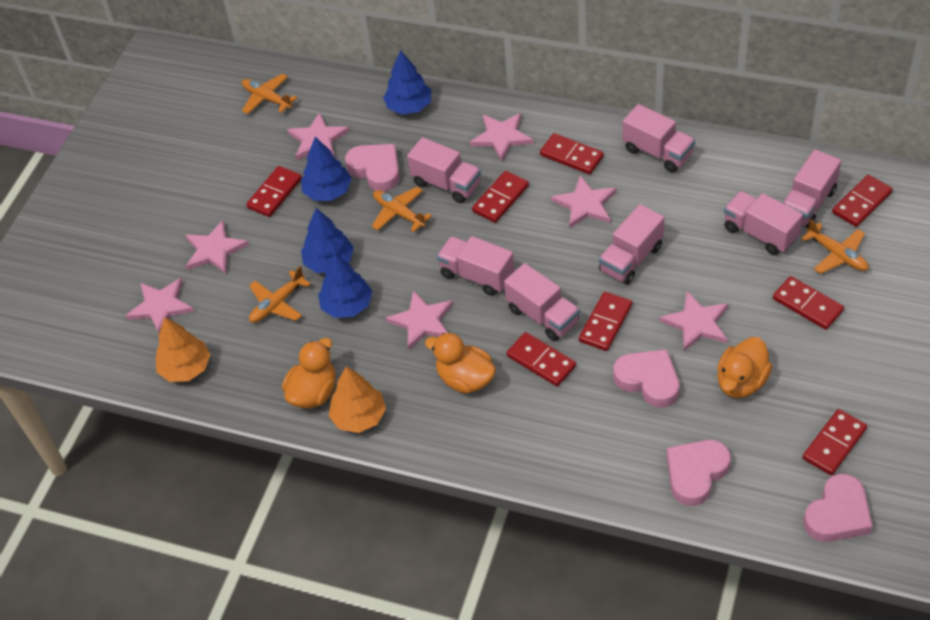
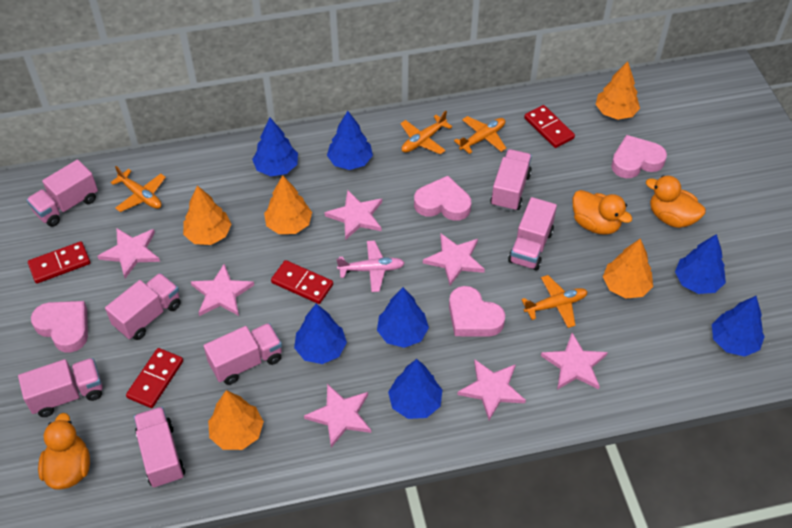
blue tree: 4 -> 7
orange tree: 2 -> 5
pink plane: 0 -> 1
red domino: 8 -> 4

